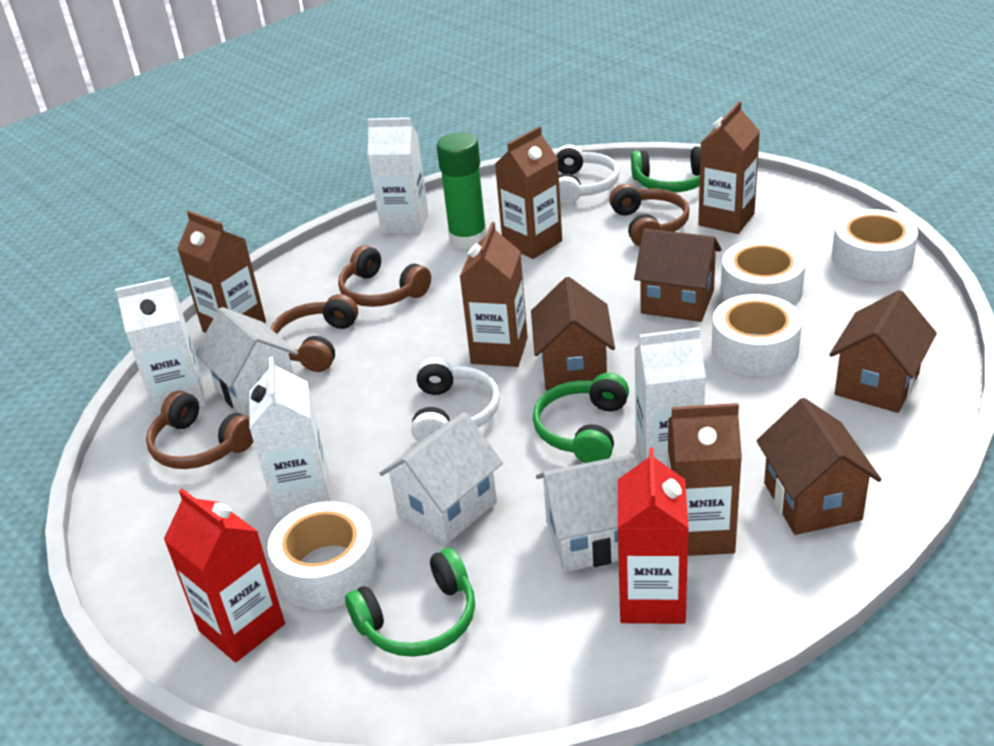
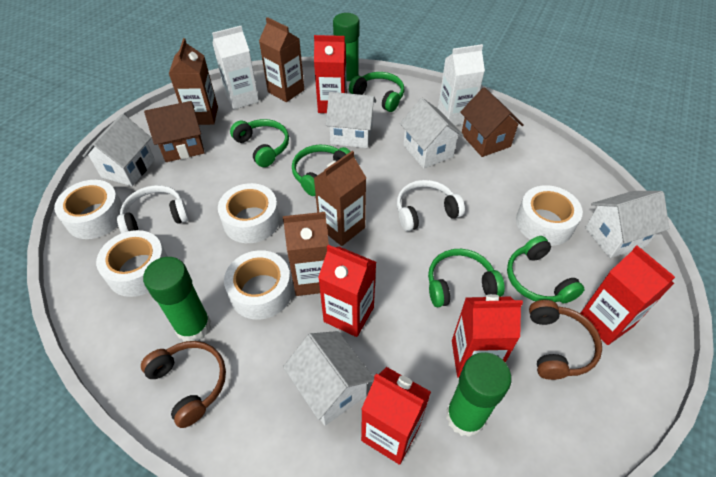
brown carton: 5 -> 4
brown headphones: 4 -> 2
brown house: 4 -> 2
green glue stick: 1 -> 3
green headphones: 3 -> 5
red carton: 2 -> 5
white carton: 4 -> 2
white house: 3 -> 5
white tape: 4 -> 5

